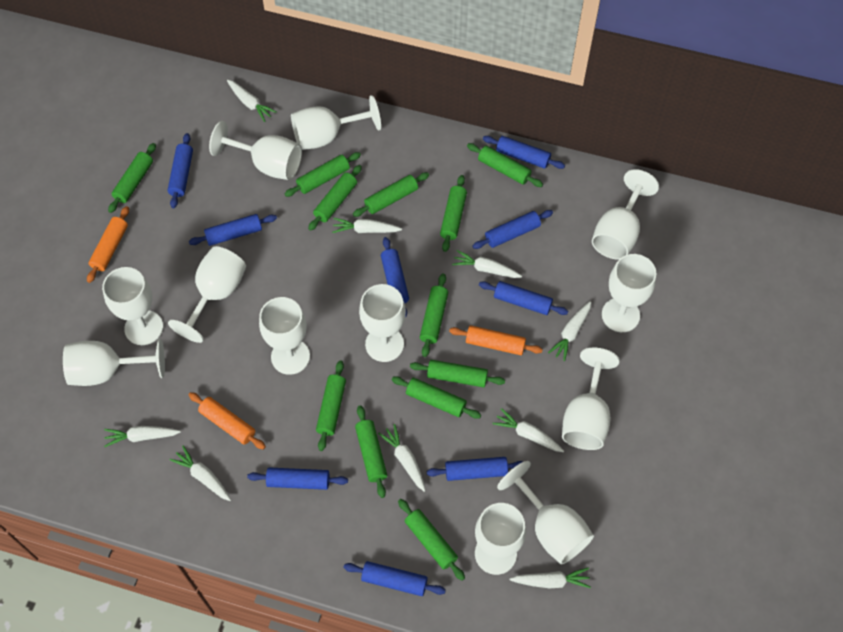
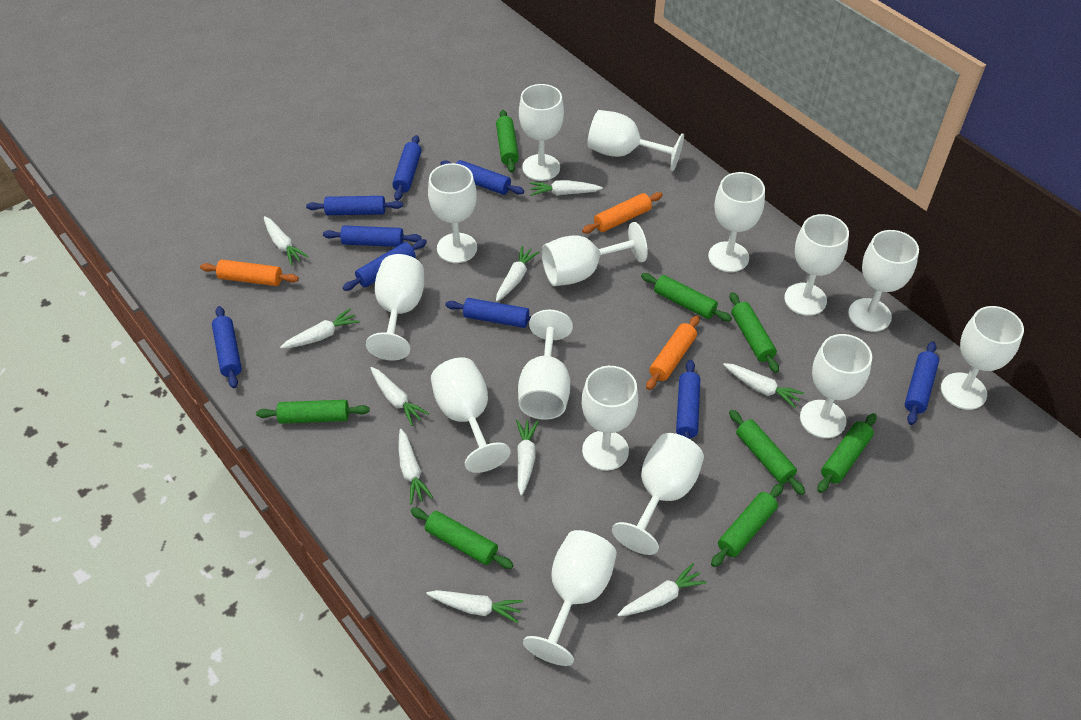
green rolling pin: 12 -> 8
white carrot: 9 -> 10
white goblet: 12 -> 15

